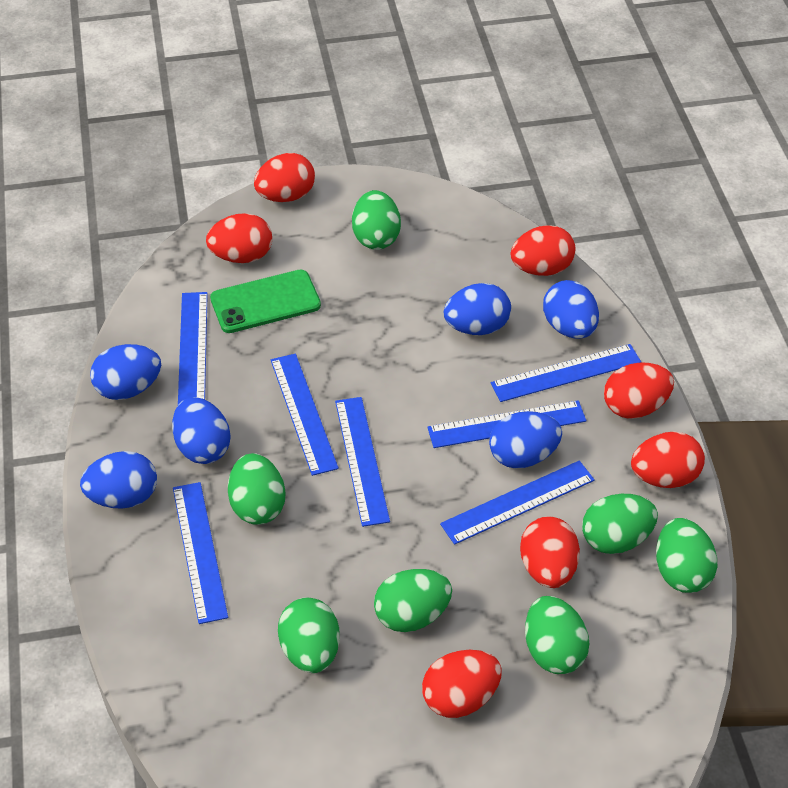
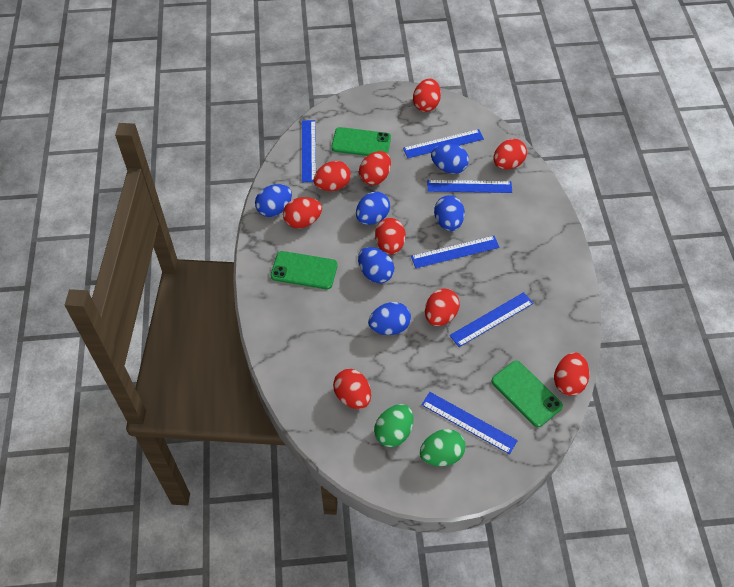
blue ruler: 7 -> 6
green egg: 7 -> 2
green phone: 1 -> 3
red egg: 7 -> 9

